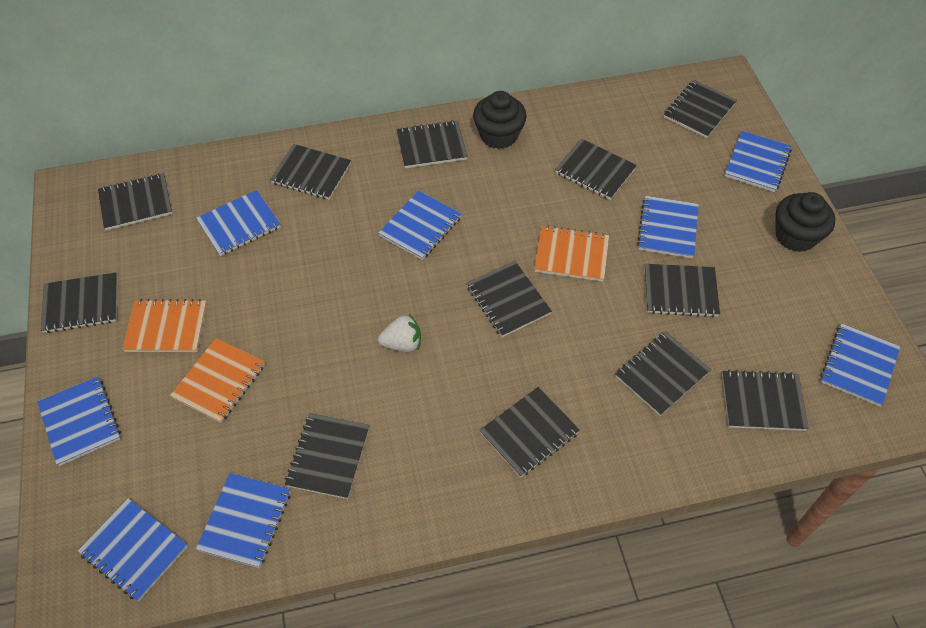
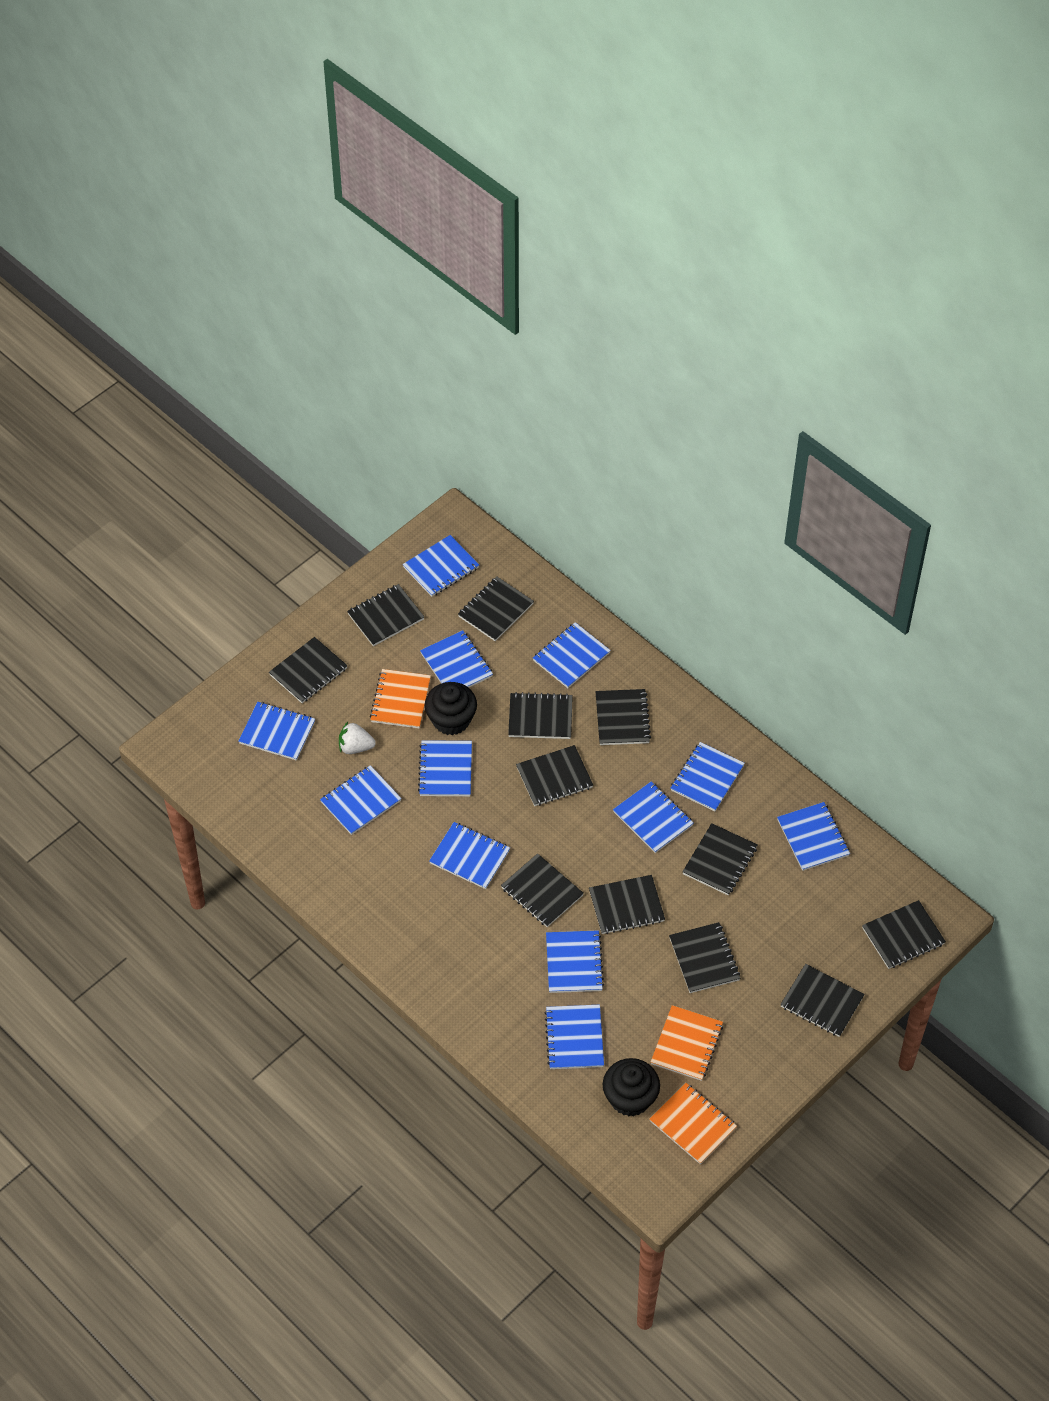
blue notebook: 8 -> 12

